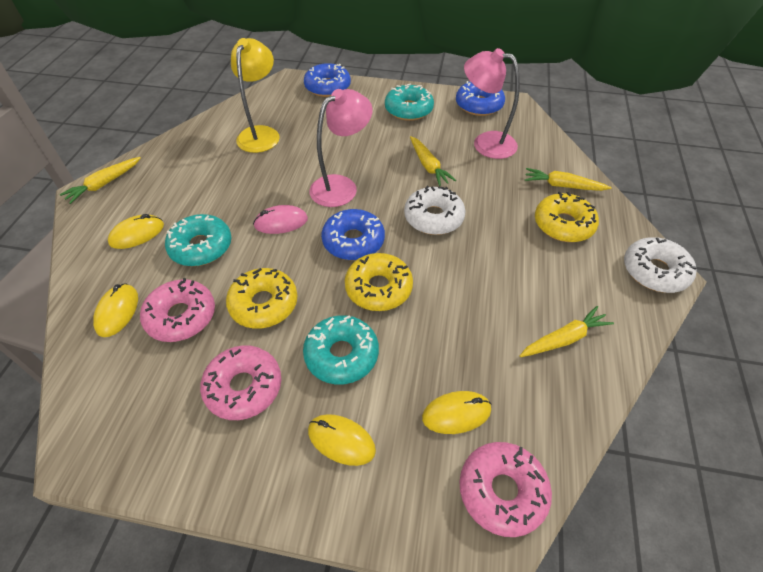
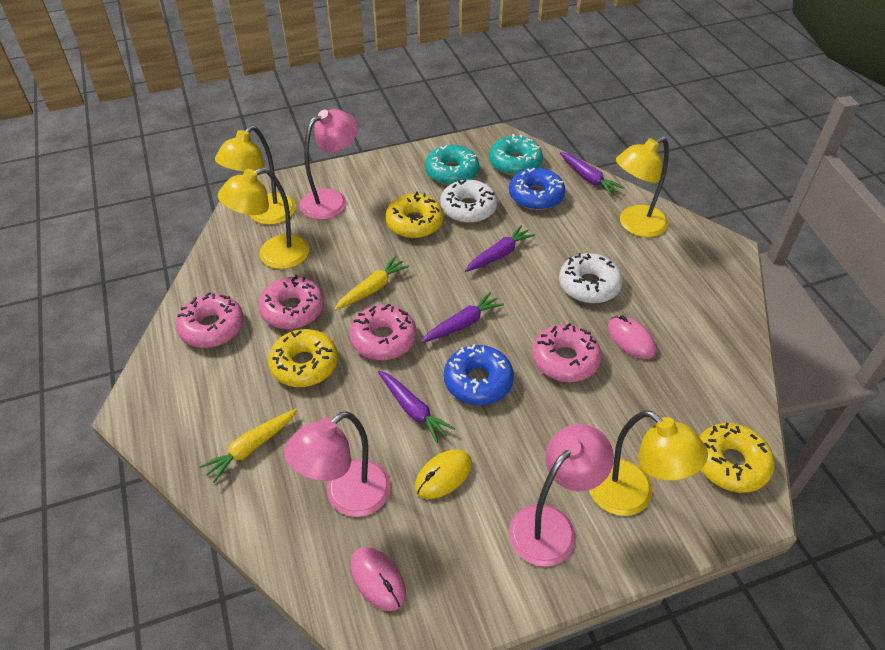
blue donut: 3 -> 2
pink donut: 3 -> 4
pink lamp: 2 -> 3
pink mouse: 1 -> 2
purple carrot: 0 -> 4
turquoise donut: 3 -> 2
yellow carrot: 4 -> 2
yellow lamp: 1 -> 4
yellow mouse: 4 -> 1

